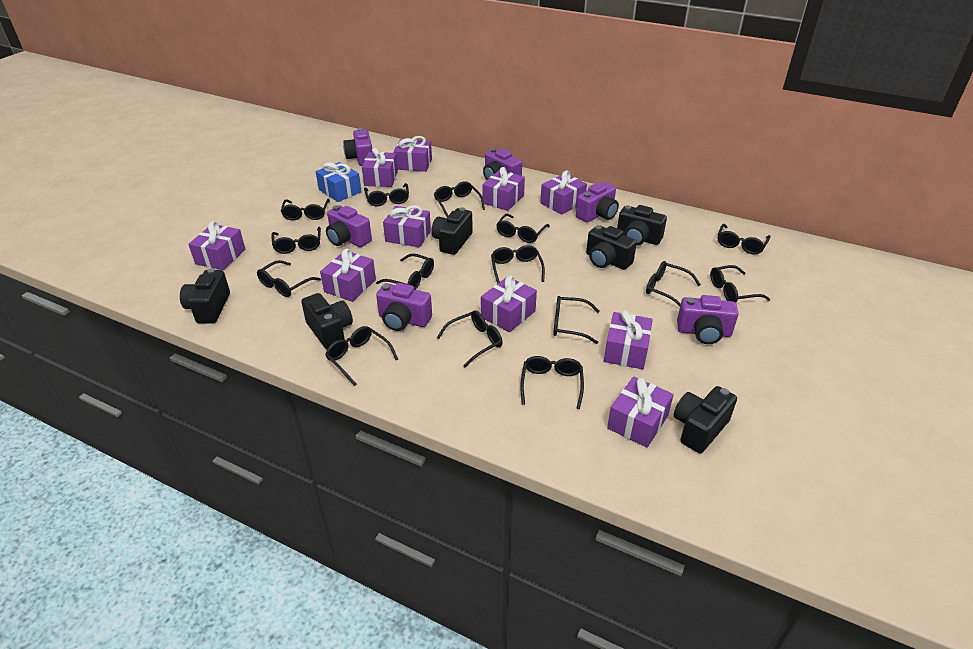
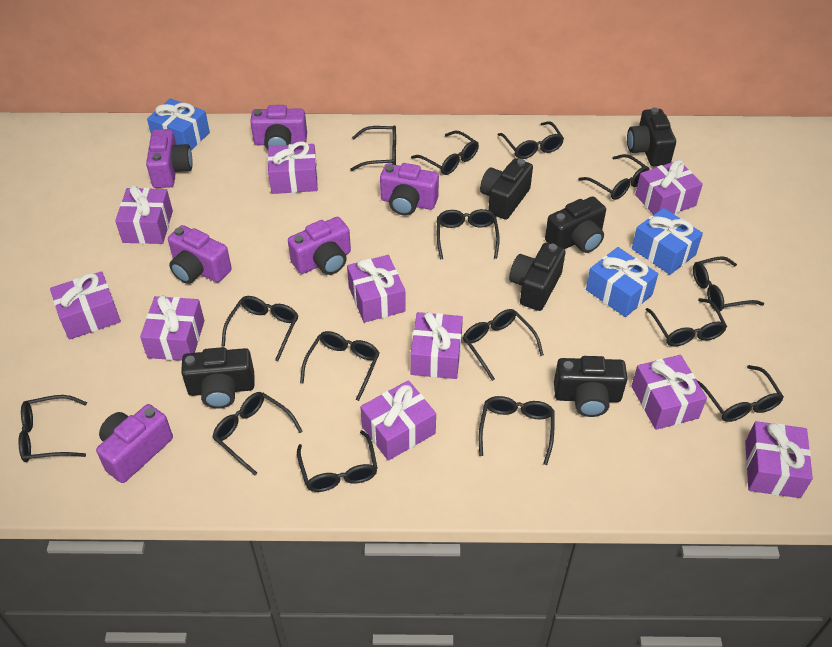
blue gift: 1 -> 3

